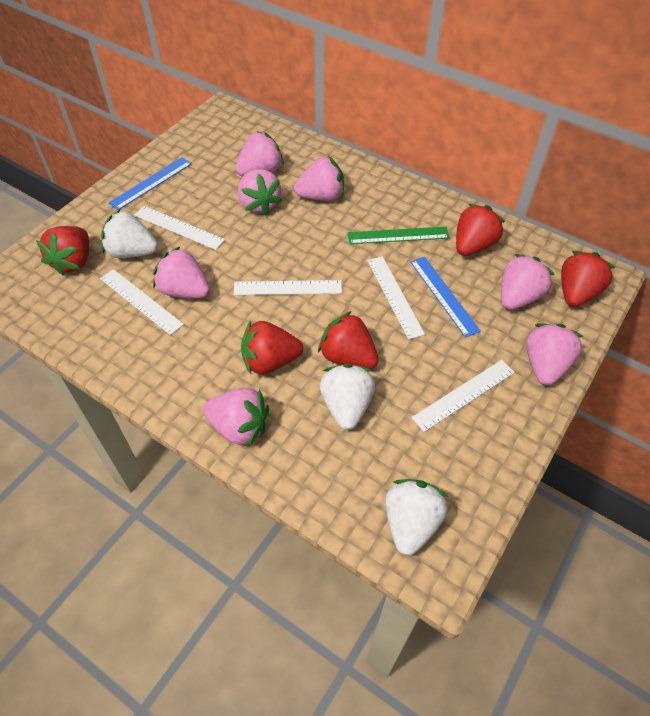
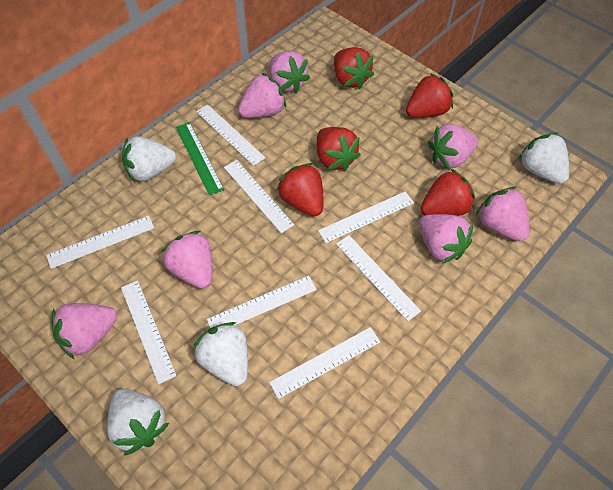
blue ruler: 2 -> 0
white ruler: 5 -> 8
white strawberry: 3 -> 4

